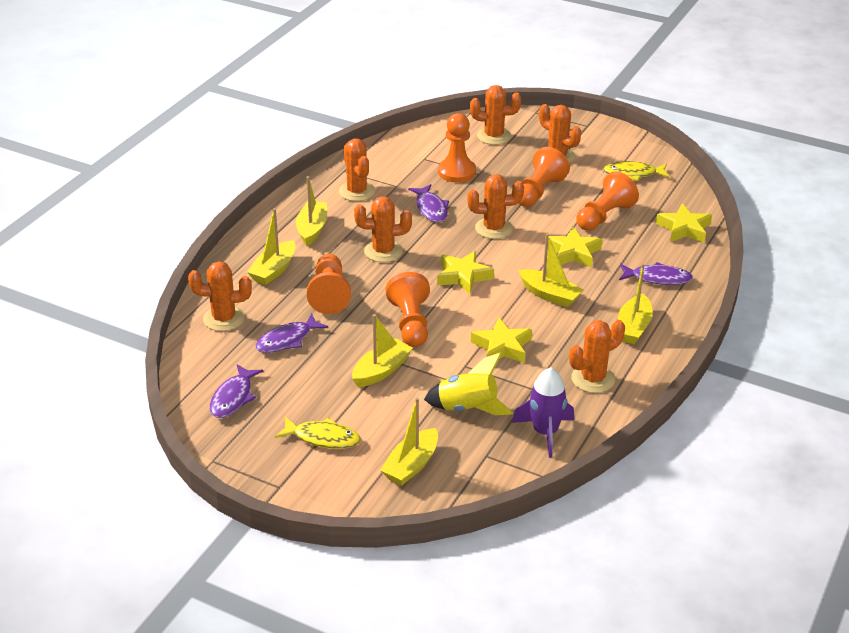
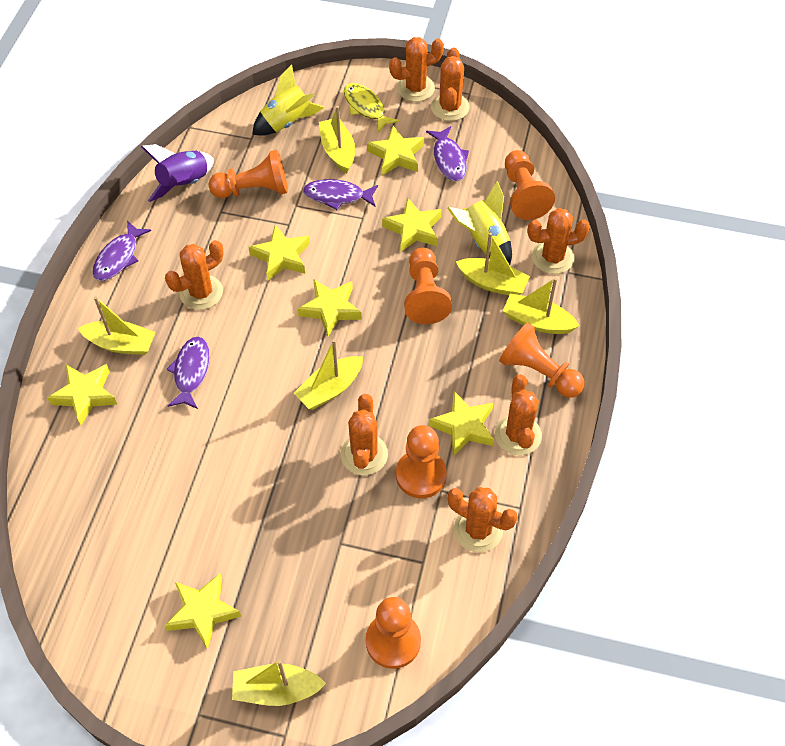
orange pawn: 5 -> 6
yellow fish: 2 -> 1
yellow rocket: 1 -> 2
yellow star: 4 -> 7

